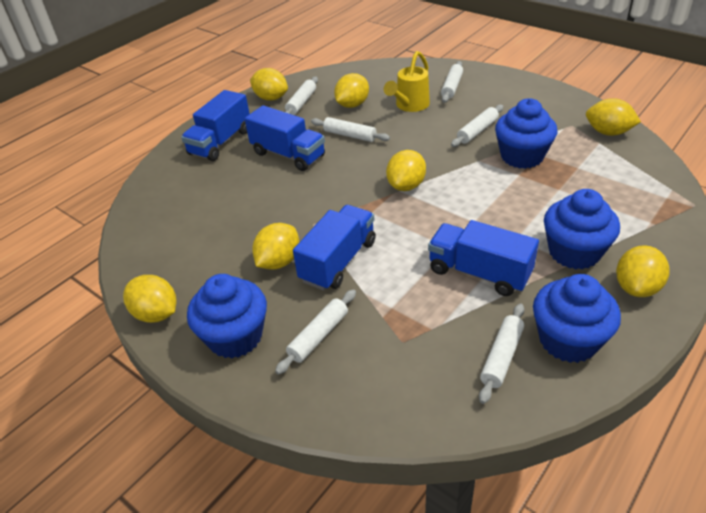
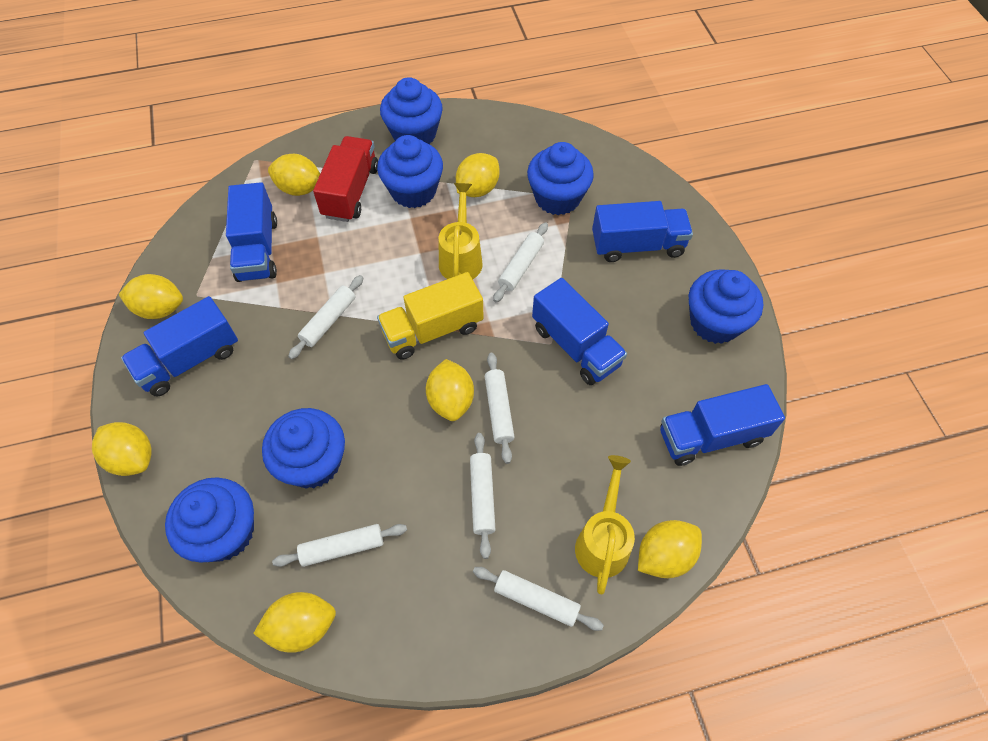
blue cupcake: 4 -> 6
blue truck: 4 -> 5
red truck: 0 -> 1
yellow truck: 0 -> 1
yellow watering can: 1 -> 2

